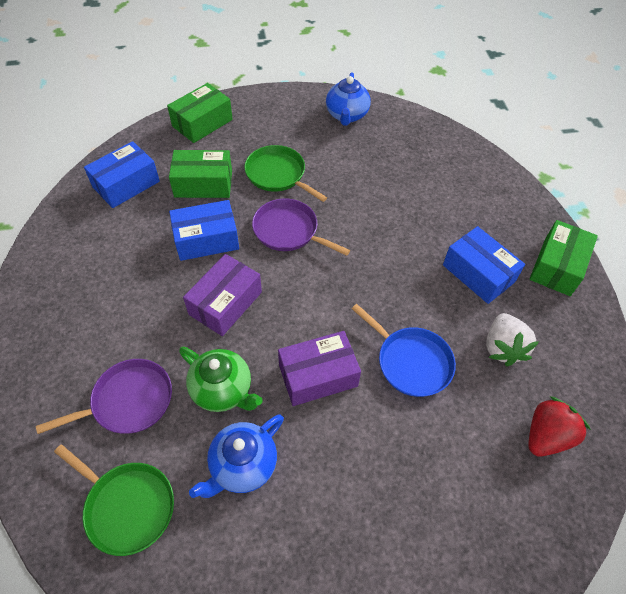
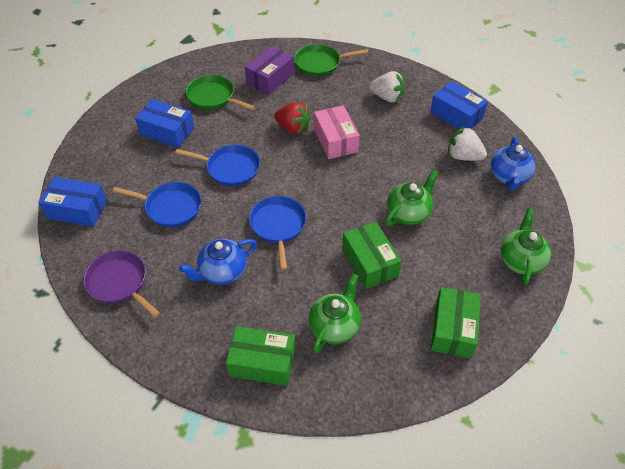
blue pan: 1 -> 3
green teapot: 1 -> 3
pink box: 0 -> 1
purple box: 2 -> 1
purple pan: 2 -> 1
white strawberry: 1 -> 2

